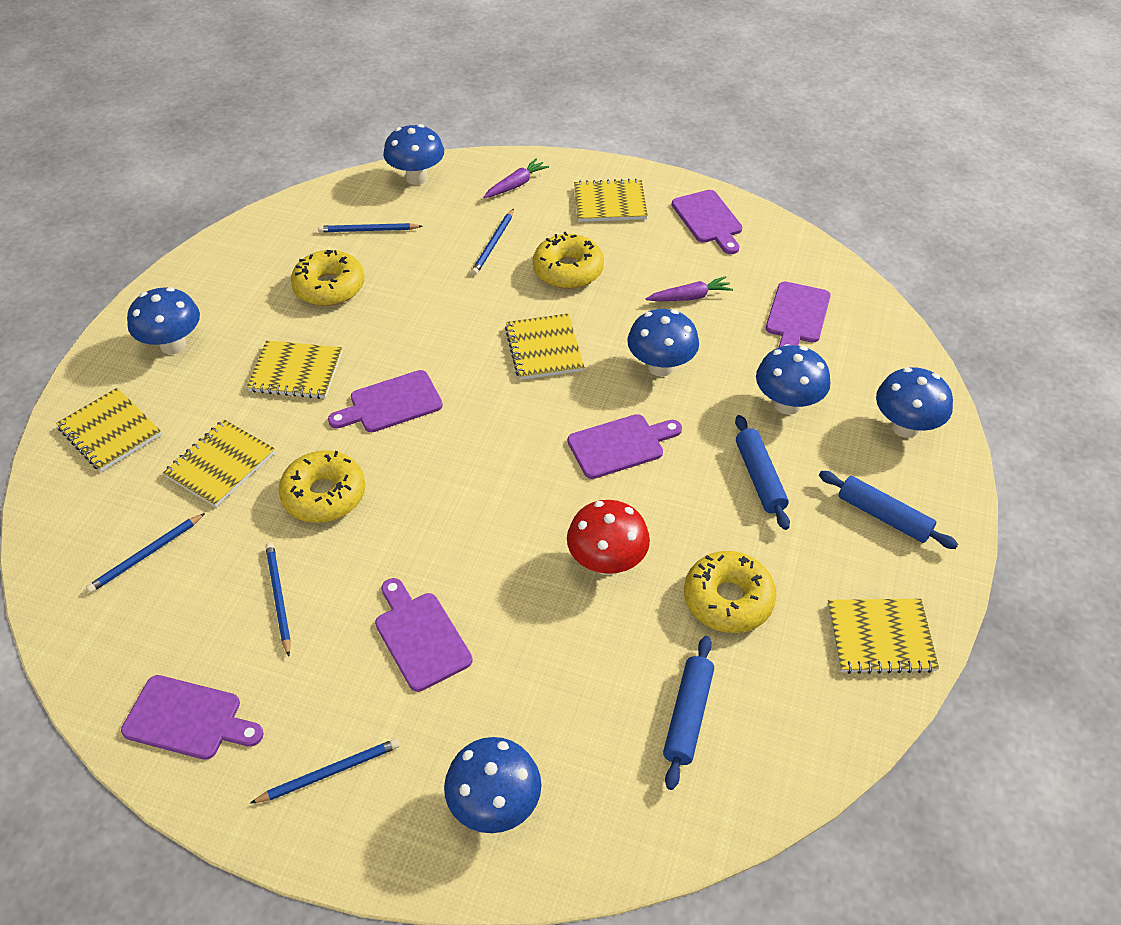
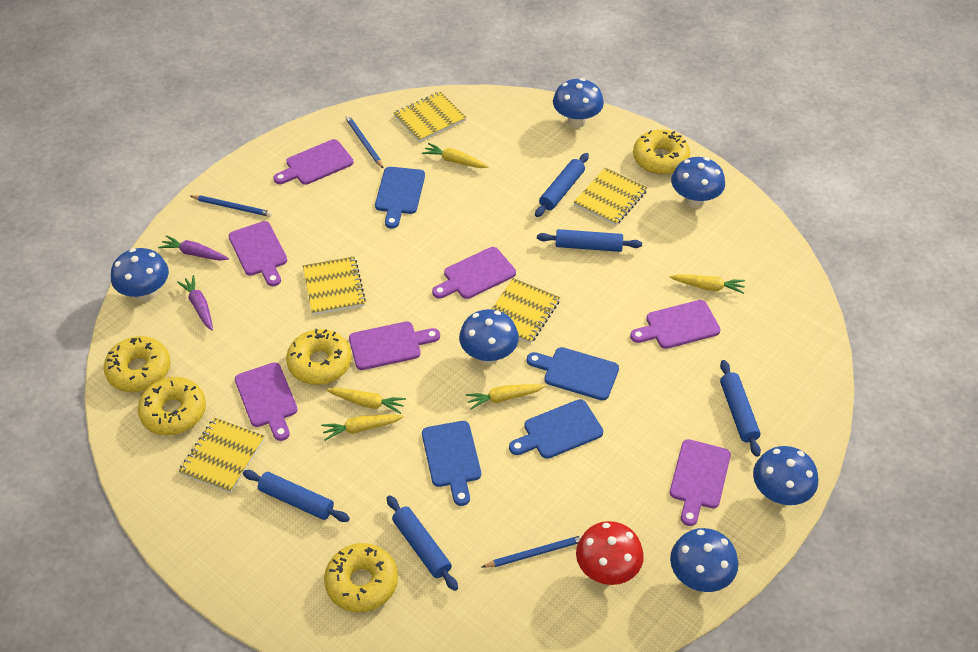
blue cutting board: 0 -> 4
blue pencil: 5 -> 3
blue rolling pin: 3 -> 5
purple cutting board: 6 -> 7
yellow carrot: 0 -> 5
yellow donut: 4 -> 5
yellow notebook: 6 -> 5

